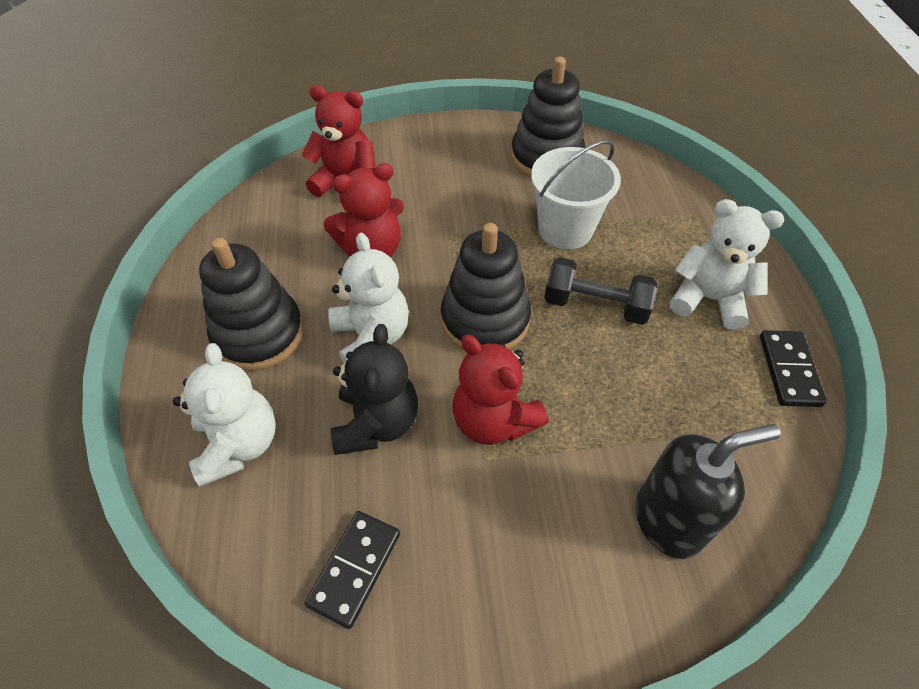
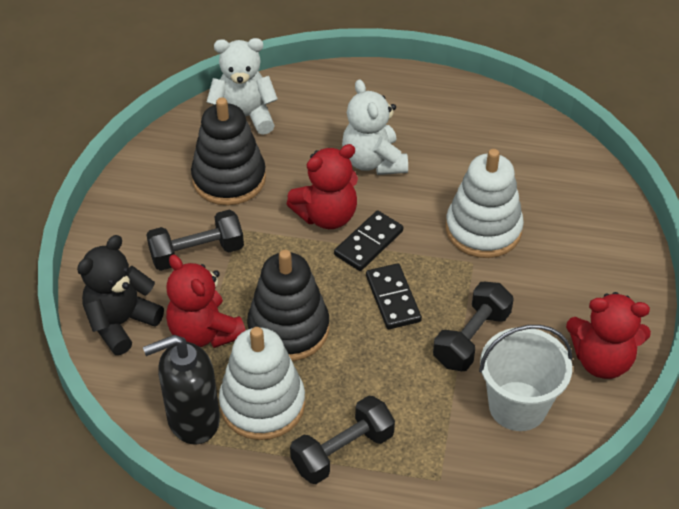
black dumbbell: 1 -> 3
black stacking toy: 3 -> 2
white stacking toy: 0 -> 2
white teddy bear: 3 -> 2

